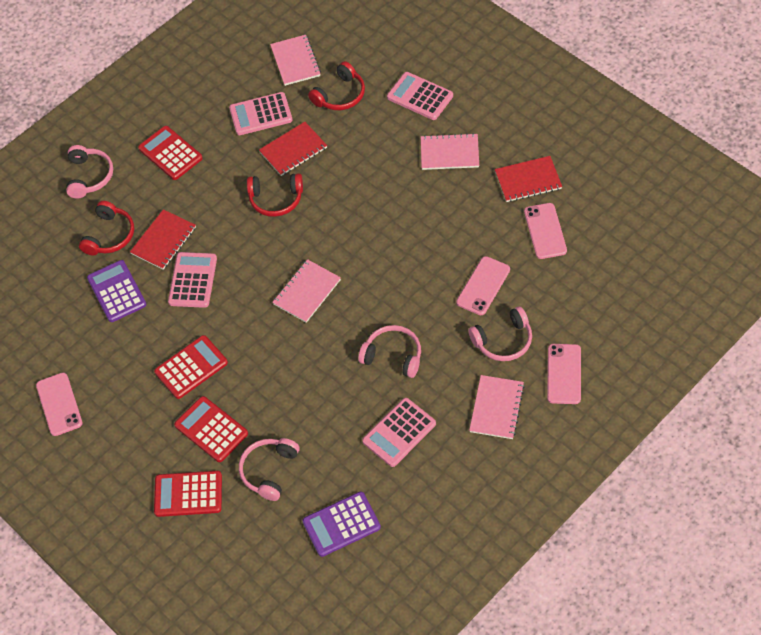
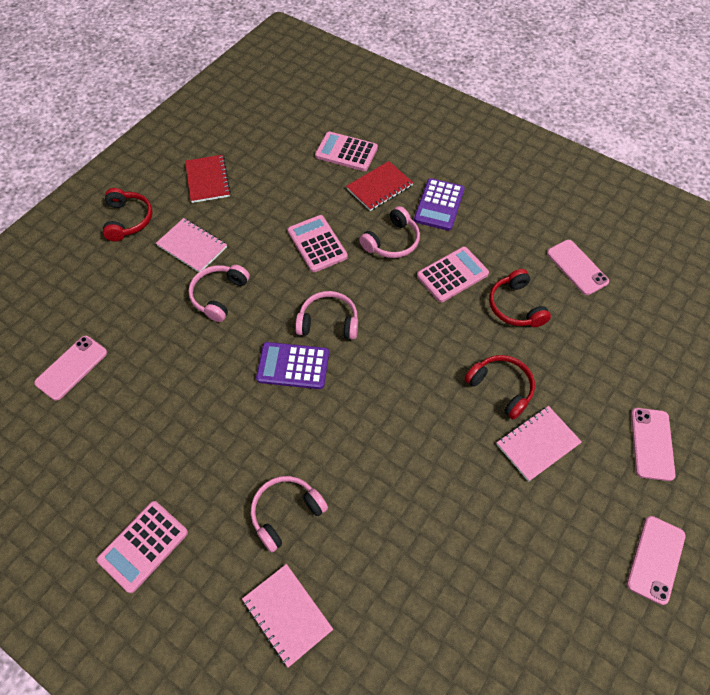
pink notebook: 4 -> 3
red calculator: 4 -> 0
red notebook: 3 -> 2

